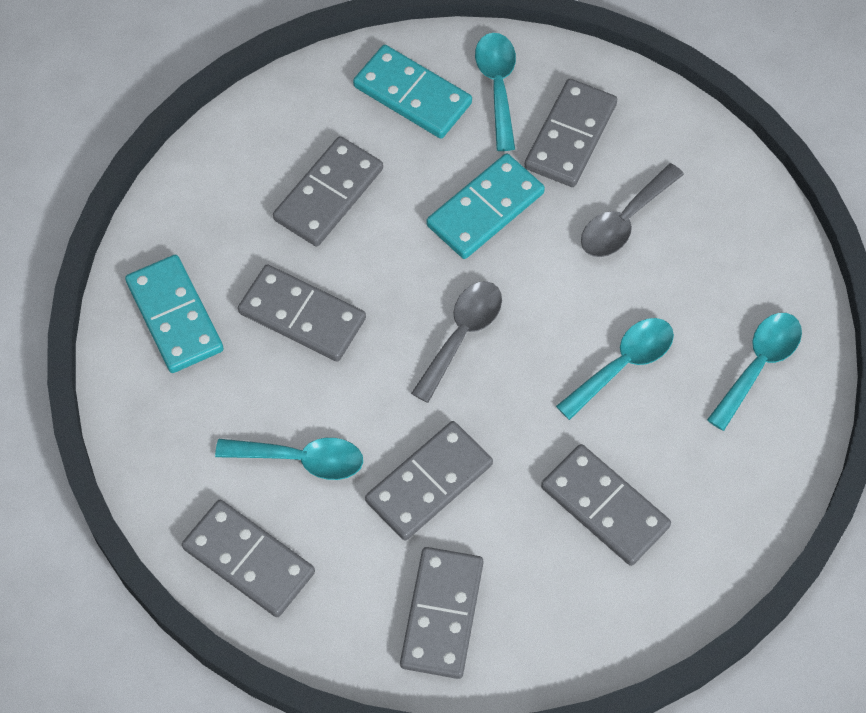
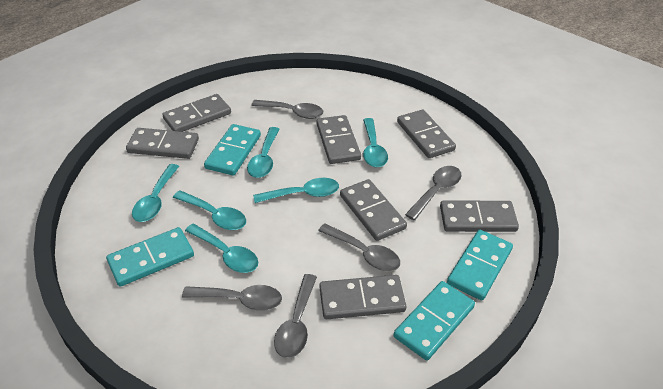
grey spoon: 2 -> 5
turquoise domino: 3 -> 4
turquoise spoon: 4 -> 6

